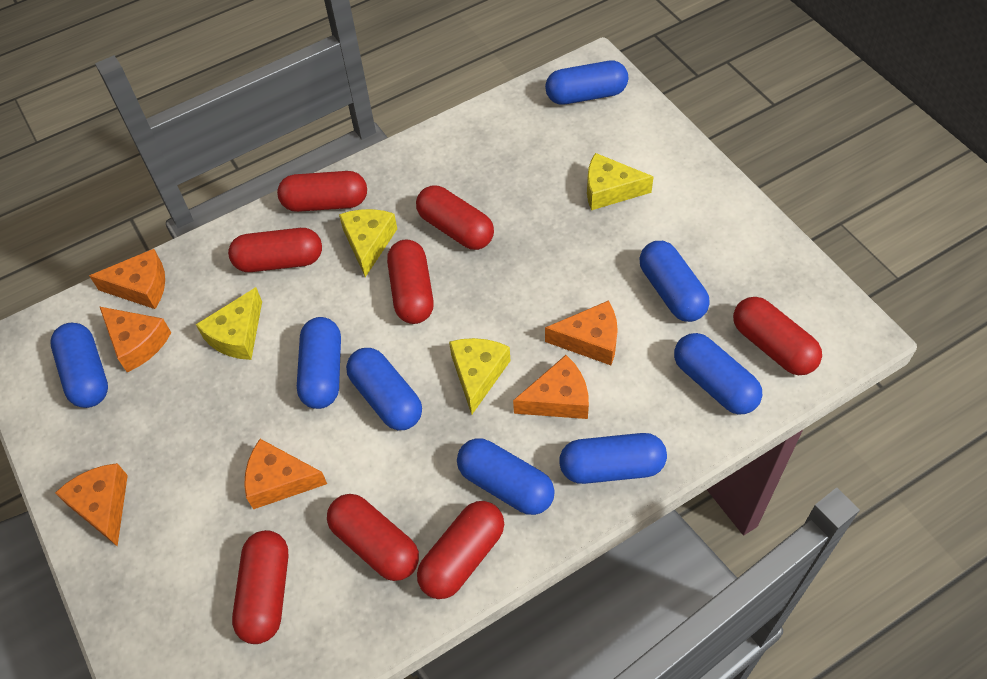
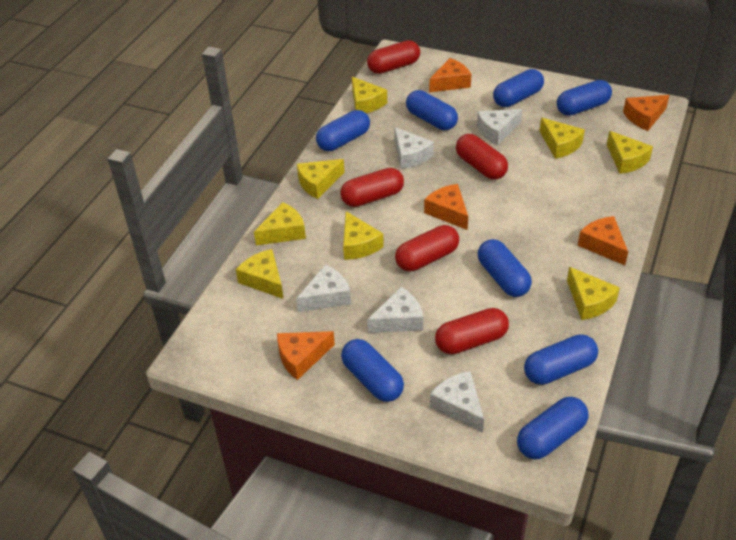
orange cheese: 6 -> 5
red capsule: 8 -> 5
white cheese: 0 -> 5
yellow cheese: 4 -> 8

